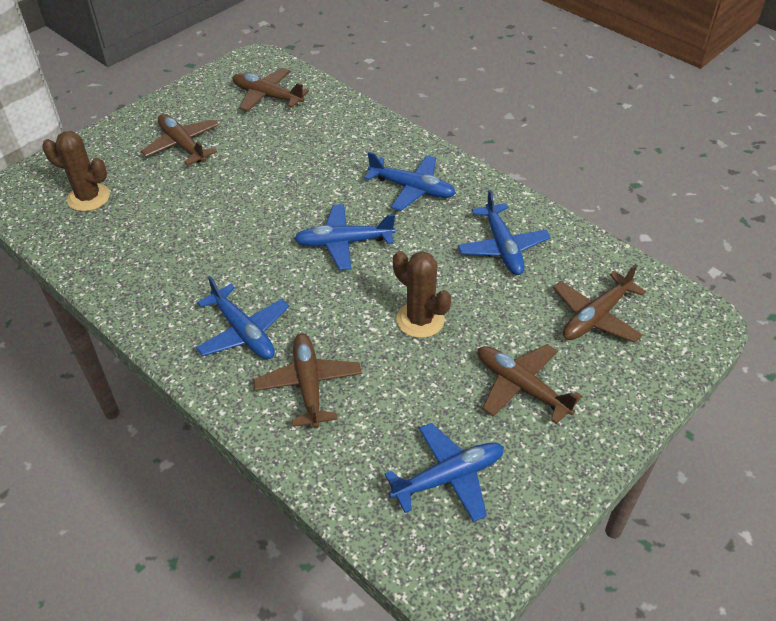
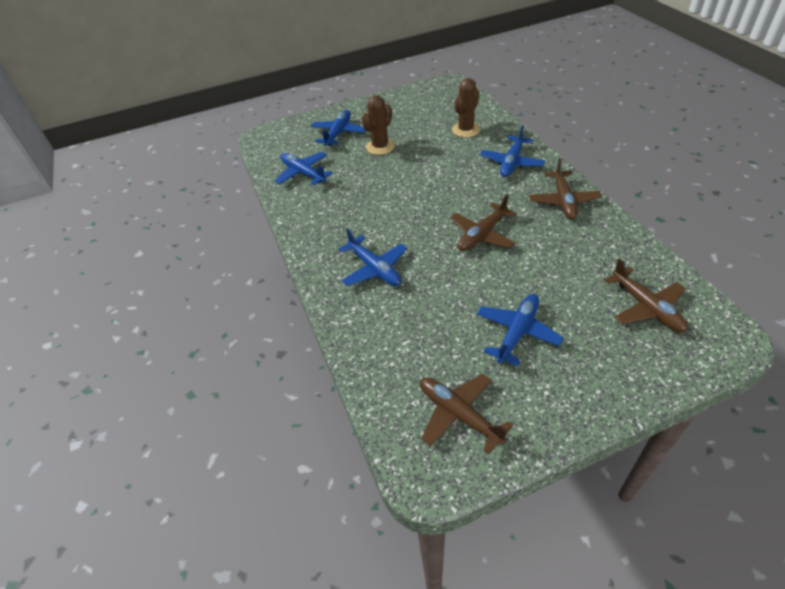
brown plane: 5 -> 4

